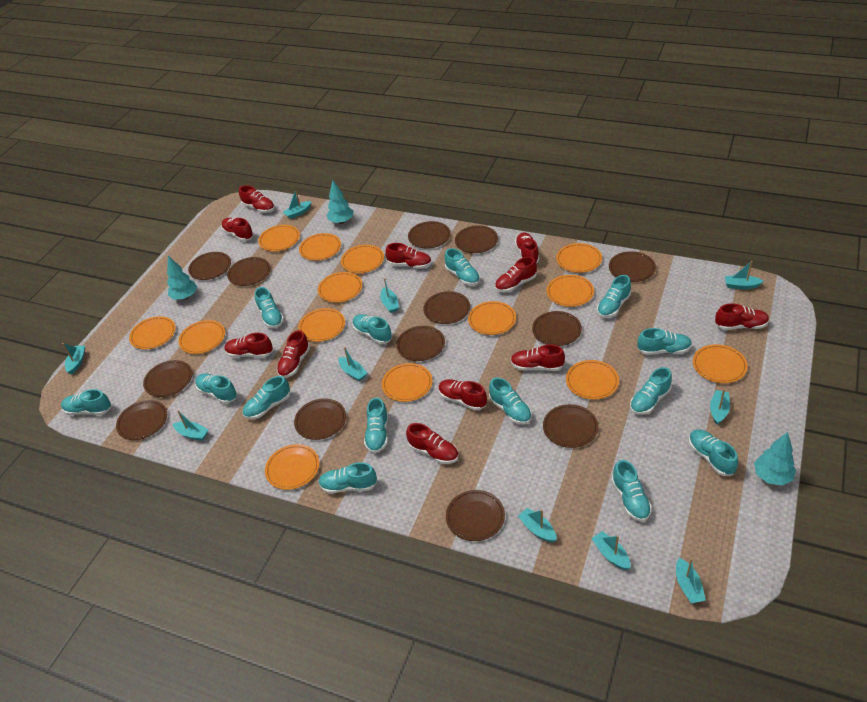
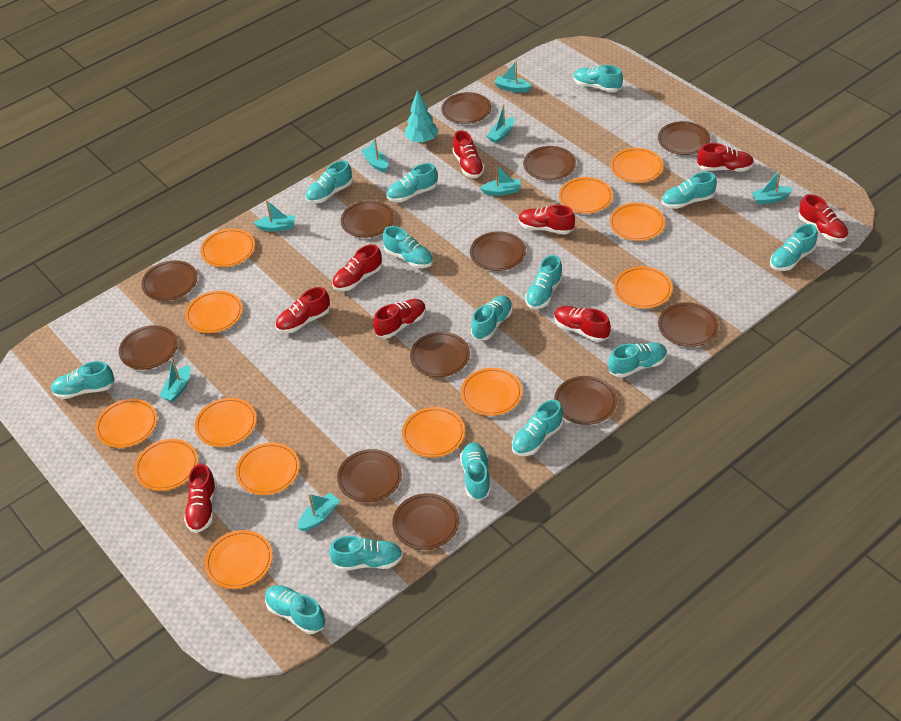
brown plate: 13 -> 12
orange plate: 14 -> 13
red shoe: 11 -> 9
turquoise boat: 10 -> 8
turquoise tree: 3 -> 1

